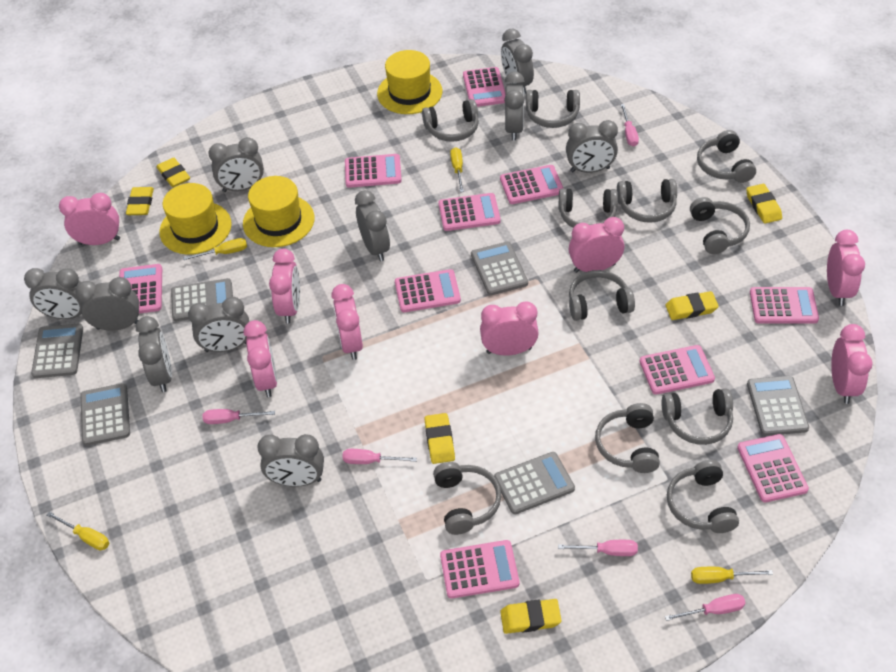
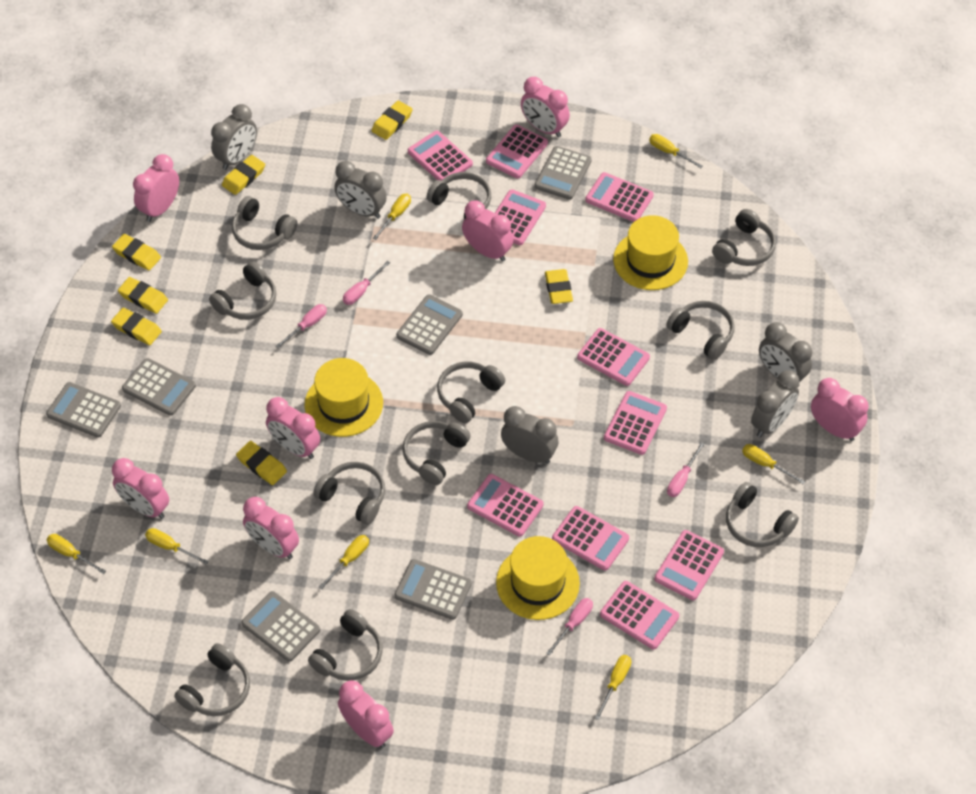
grey clock: 10 -> 5
pink screwdriver: 5 -> 4
yellow eraser: 6 -> 7
yellow screwdriver: 4 -> 7

